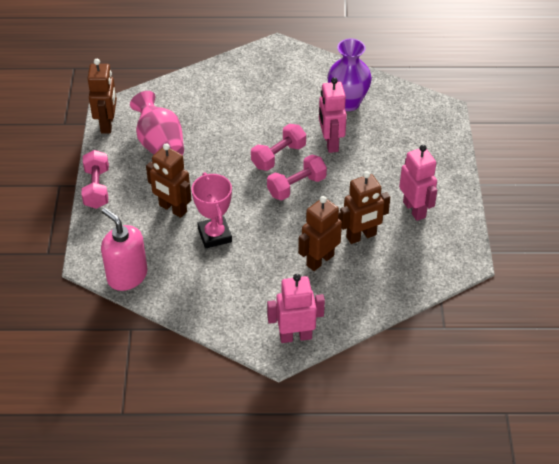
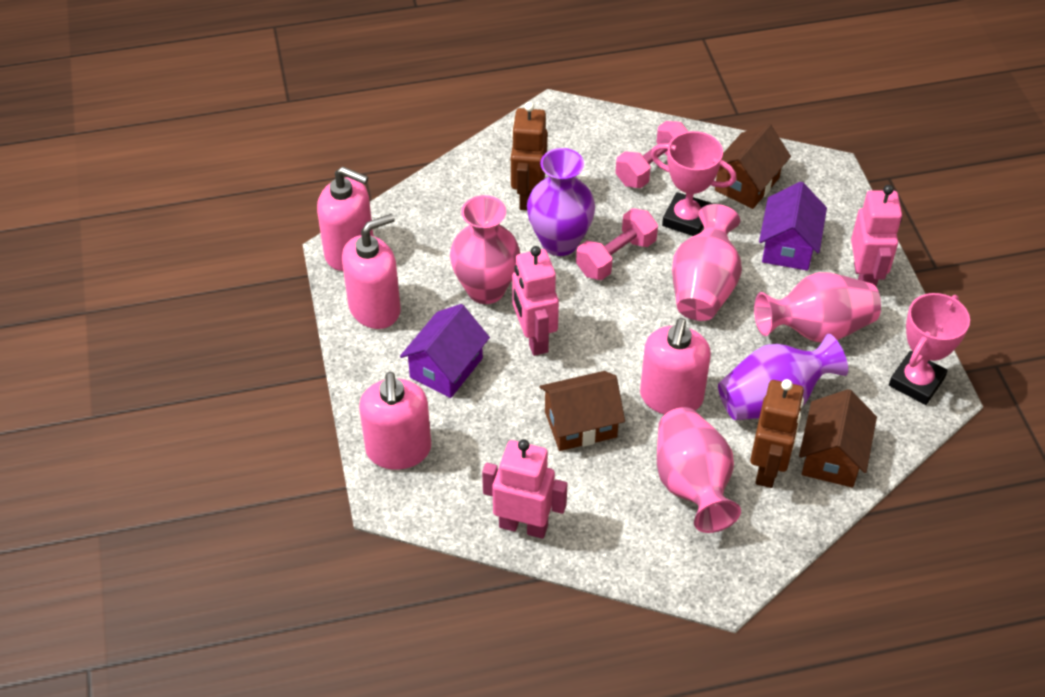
brown house: 0 -> 3
brown robot: 4 -> 2
pink dumbbell: 3 -> 2
pink soap dispenser: 1 -> 4
pink trophy: 1 -> 2
pink vase: 1 -> 4
purple house: 0 -> 2
purple vase: 1 -> 2

